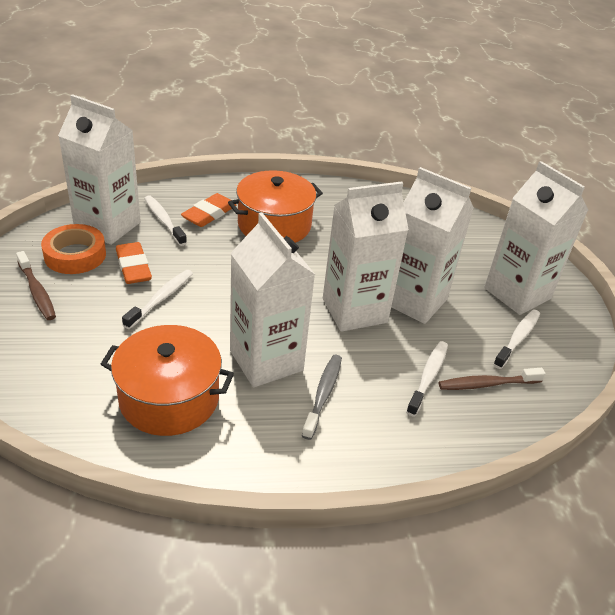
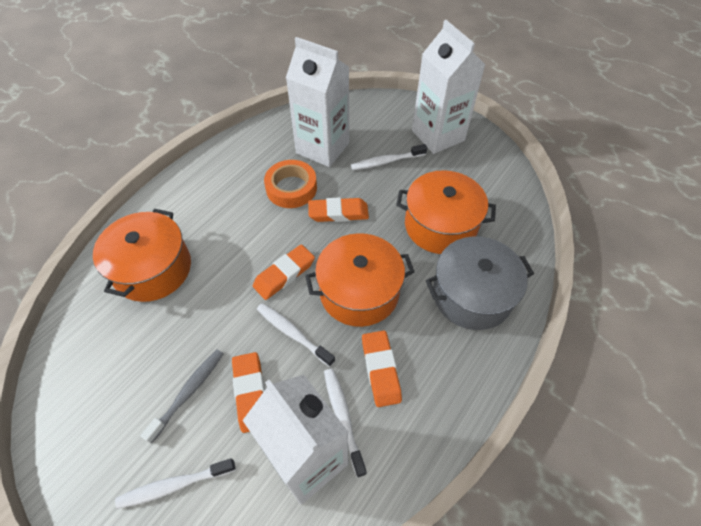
brown toothbrush: 2 -> 0
grey pot: 0 -> 1
orange eraser: 2 -> 4
orange pot: 2 -> 3
white carton: 5 -> 3

